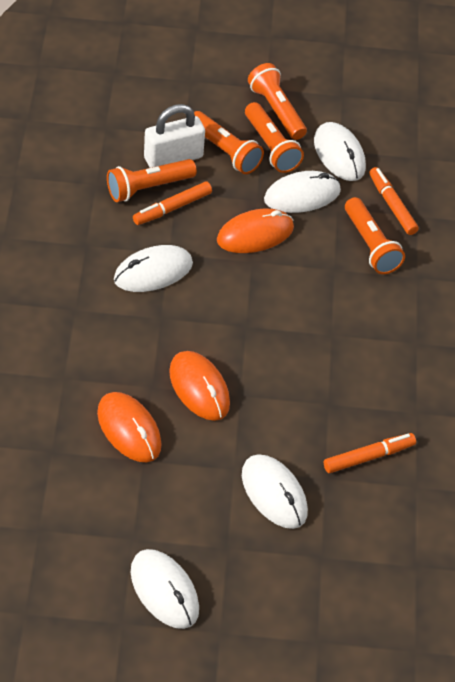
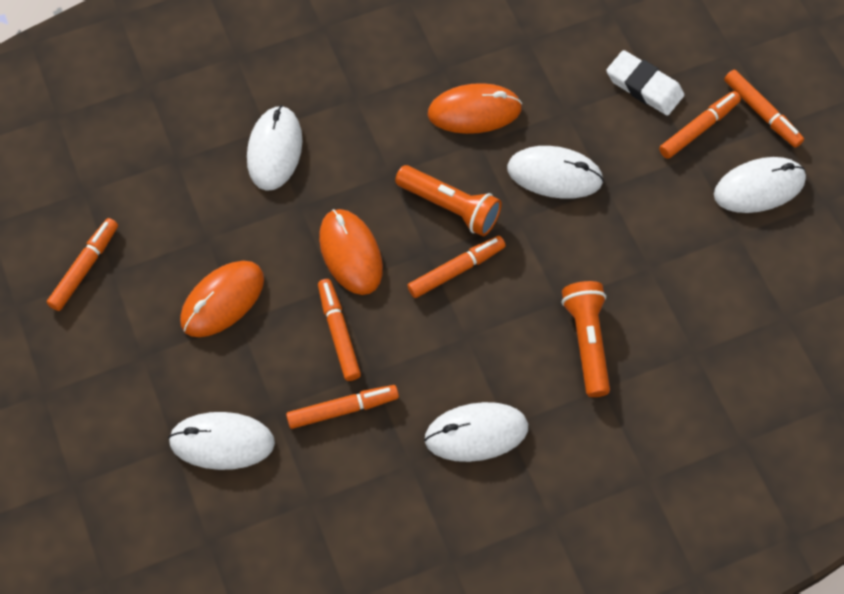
orange flashlight: 5 -> 2
orange marker: 3 -> 6
white eraser: 0 -> 1
white padlock: 1 -> 0

